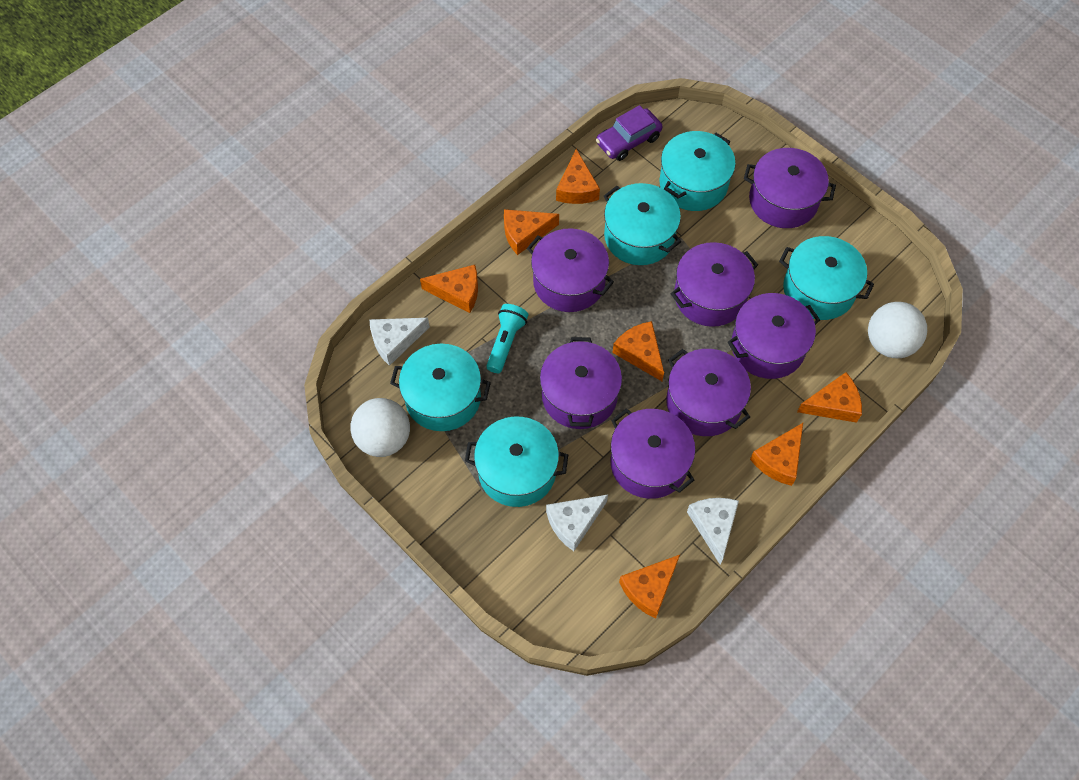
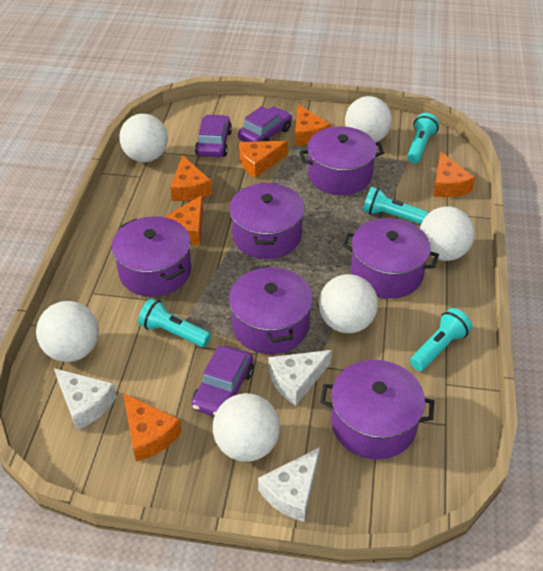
orange cheese: 7 -> 6
purple car: 1 -> 3
purple pot: 7 -> 6
turquoise flashlight: 1 -> 4
turquoise pot: 5 -> 0
white ball: 2 -> 6

